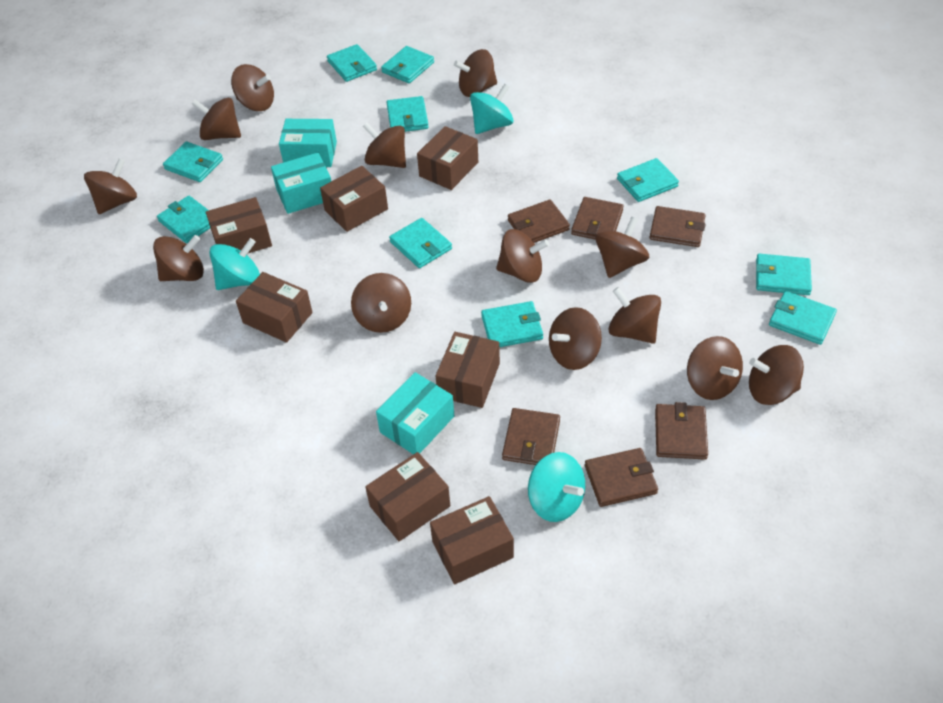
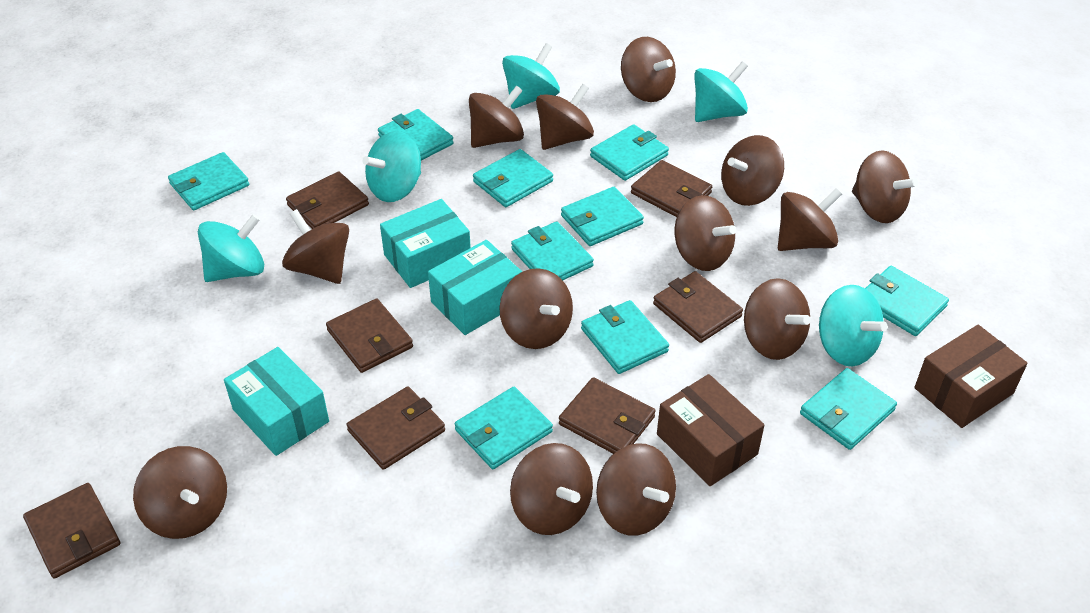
brown box: 7 -> 2
brown wallet: 6 -> 7
turquoise spinning top: 3 -> 5

